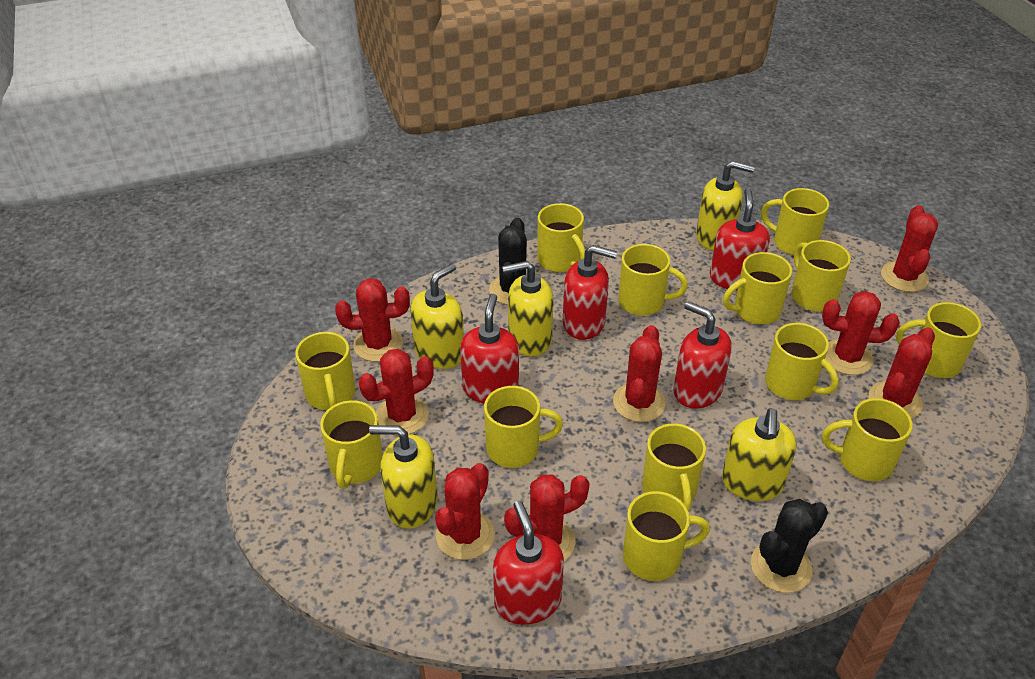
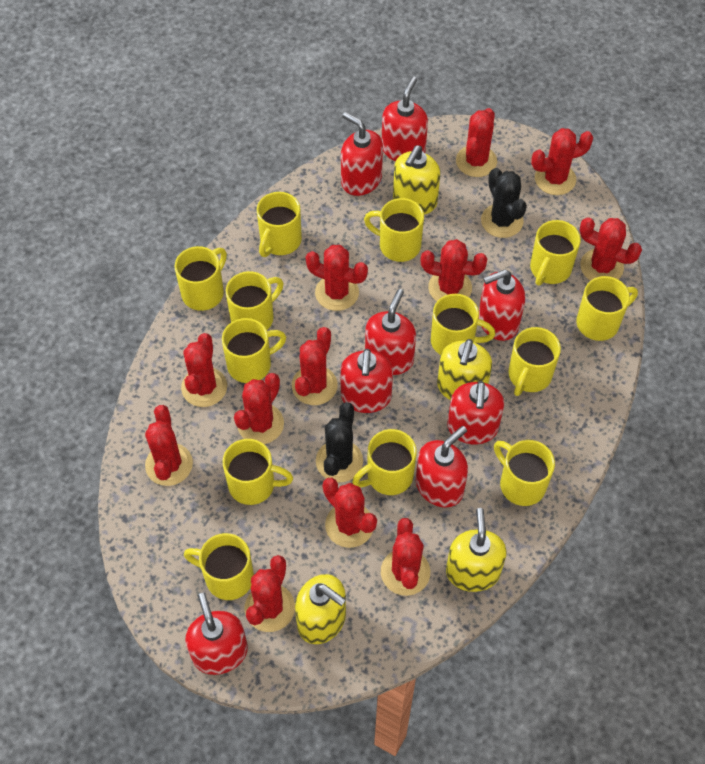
red cactus: 8 -> 12
red soap dispenser: 5 -> 8
yellow soap dispenser: 5 -> 4

